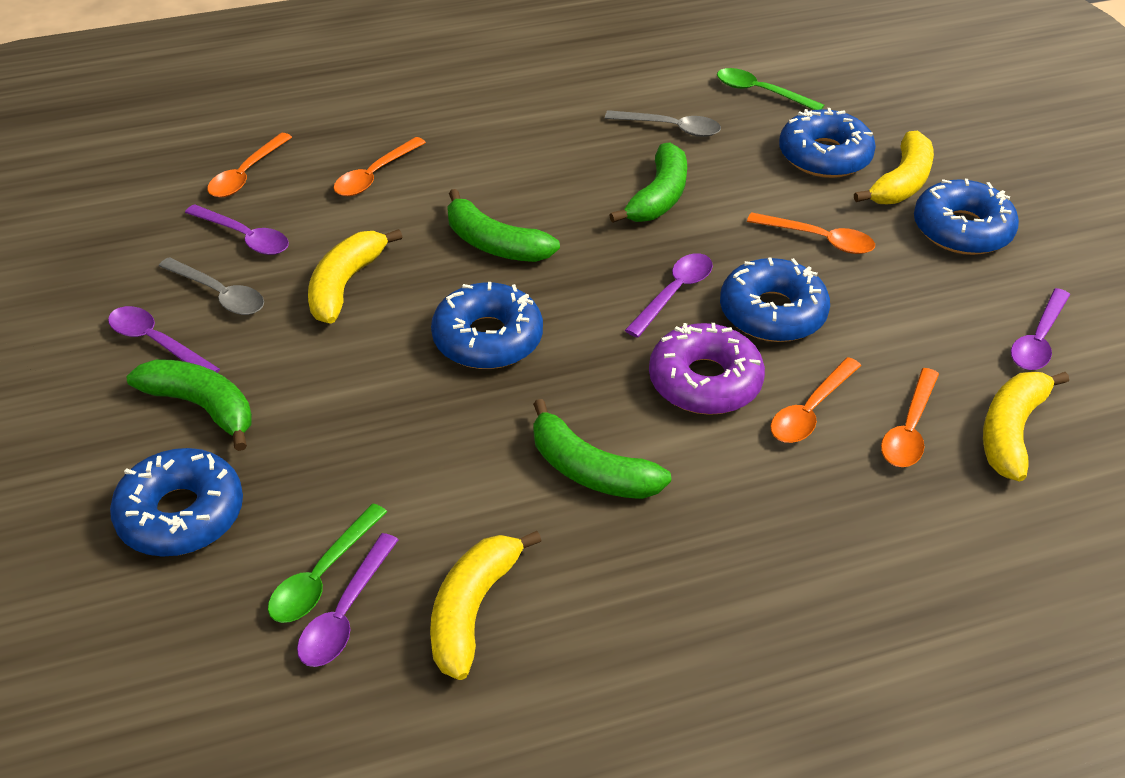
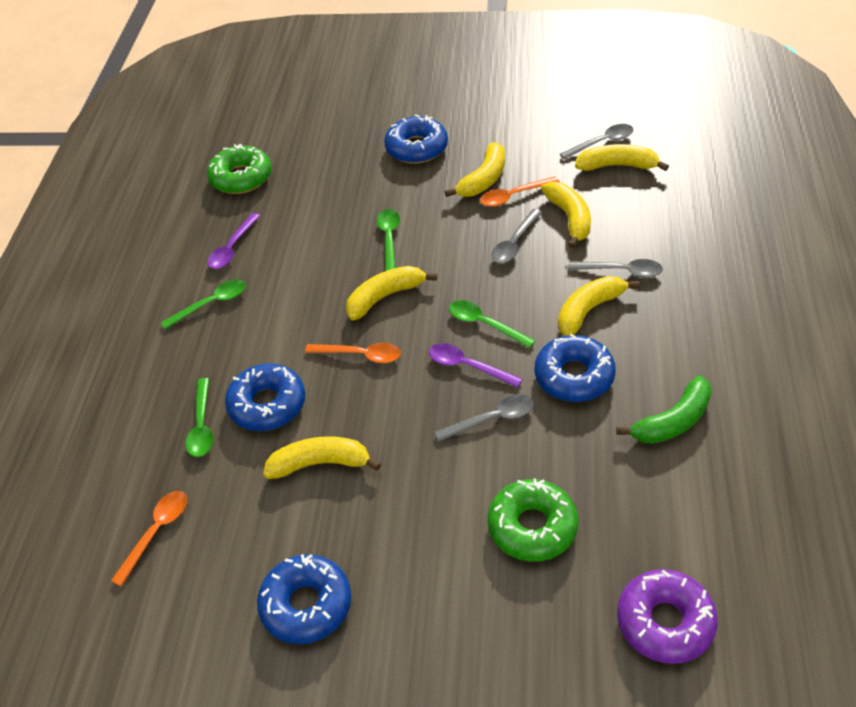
blue donut: 5 -> 4
green banana: 4 -> 1
green donut: 0 -> 2
green spoon: 2 -> 4
grey spoon: 2 -> 4
orange spoon: 5 -> 3
purple spoon: 5 -> 2
yellow banana: 4 -> 6

